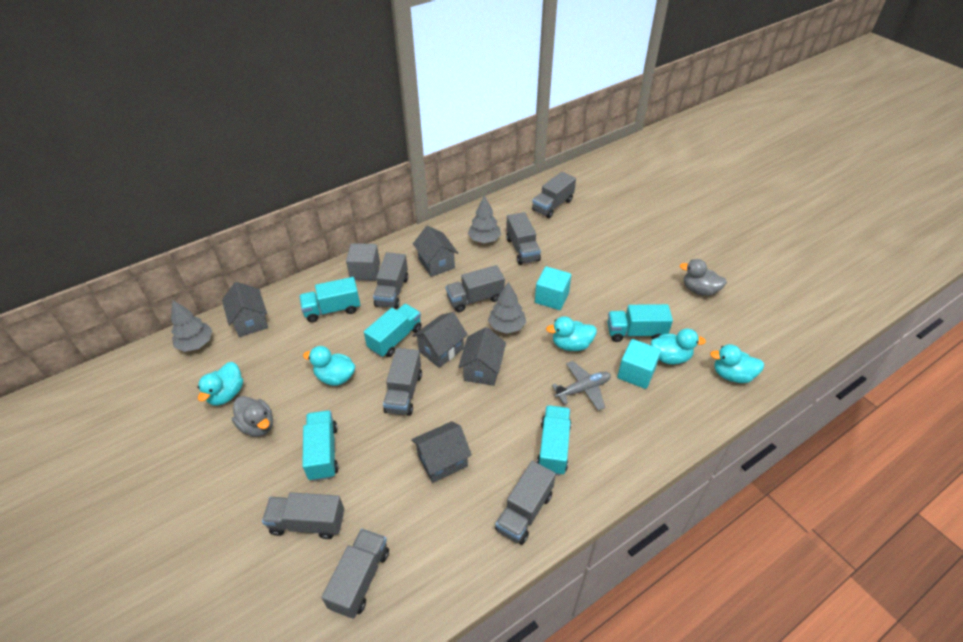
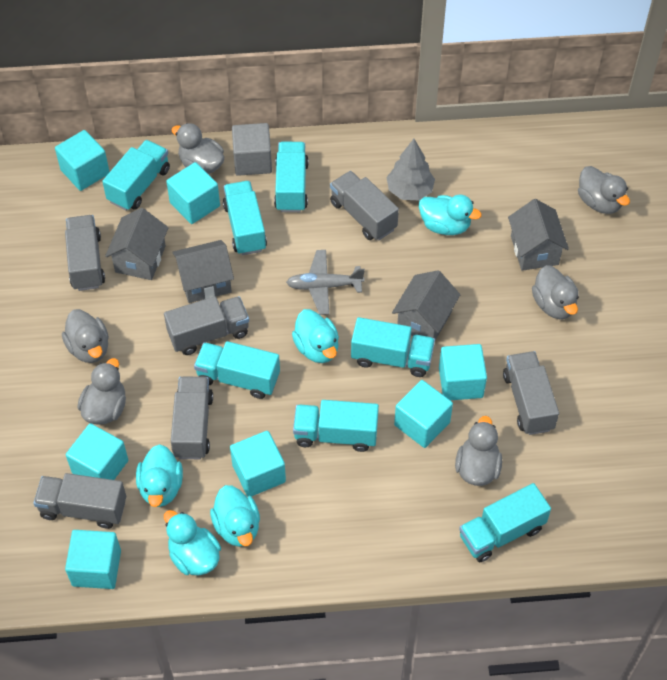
grey duck: 2 -> 6
grey house: 5 -> 4
grey tree: 3 -> 1
grey truck: 8 -> 6
turquoise cube: 2 -> 7
turquoise truck: 5 -> 7

